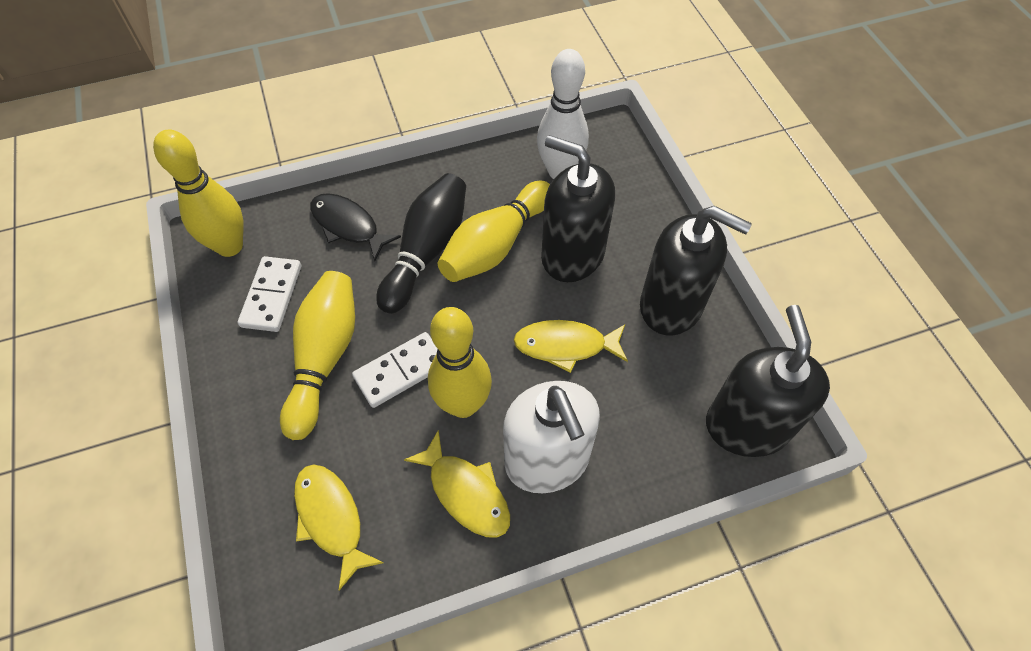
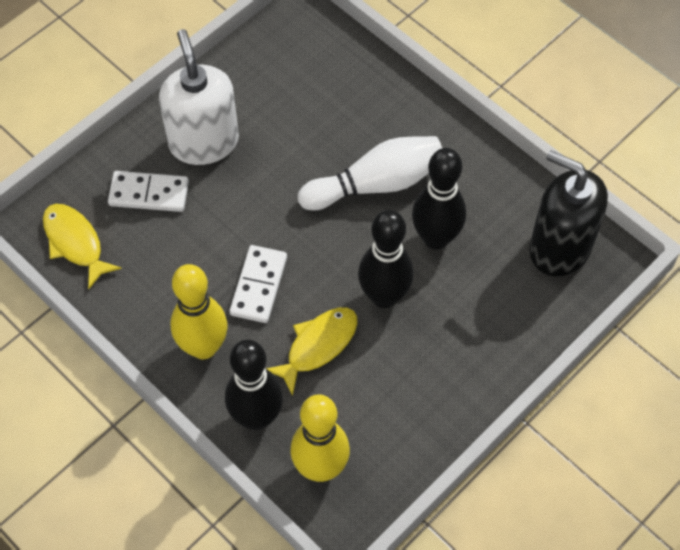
black bowling pin: 1 -> 3
black fish: 1 -> 0
black soap dispenser: 3 -> 1
yellow bowling pin: 4 -> 2
yellow fish: 3 -> 2

